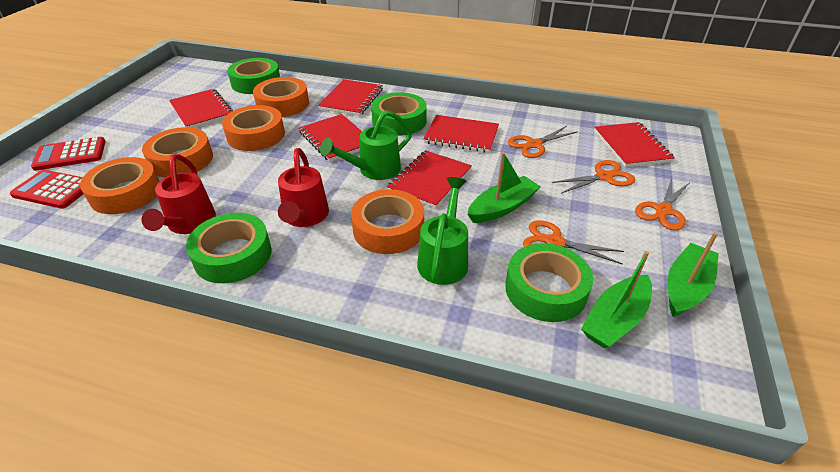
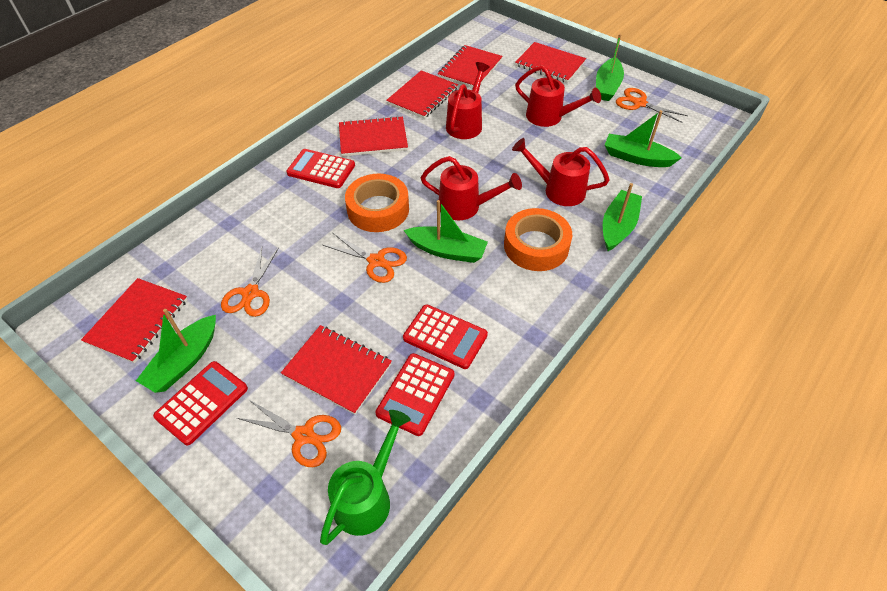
green boat: 3 -> 5
green tape: 4 -> 0
green watering can: 2 -> 1
orange tape: 5 -> 2
red calculator: 2 -> 4
red watering can: 2 -> 4

